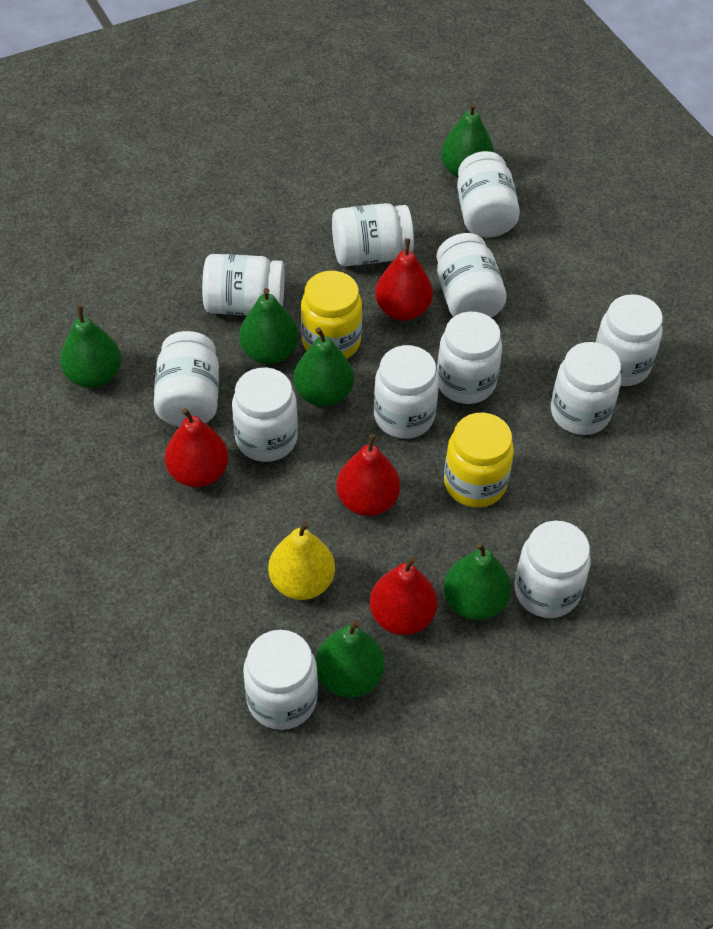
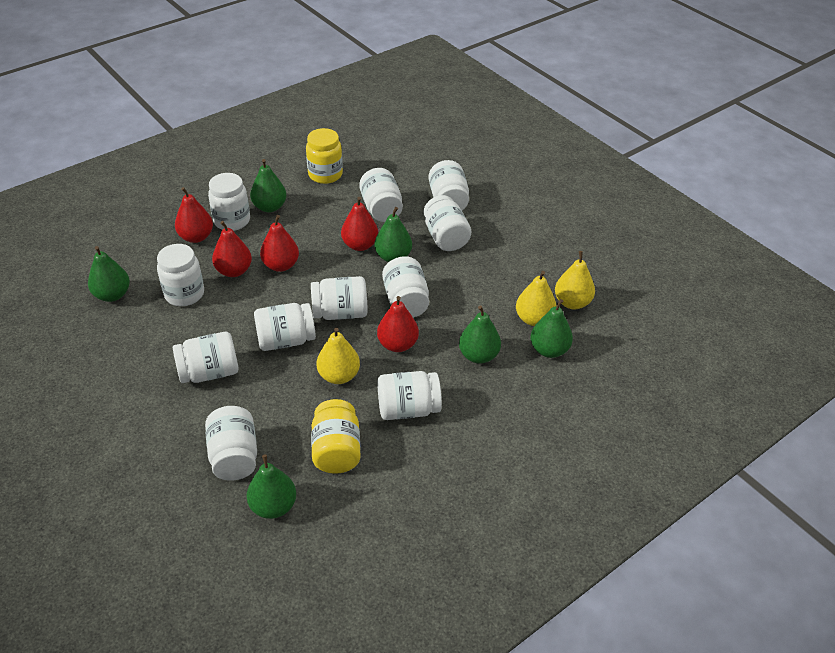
red pear: 4 -> 5
white jar: 12 -> 11
yellow pear: 1 -> 3

